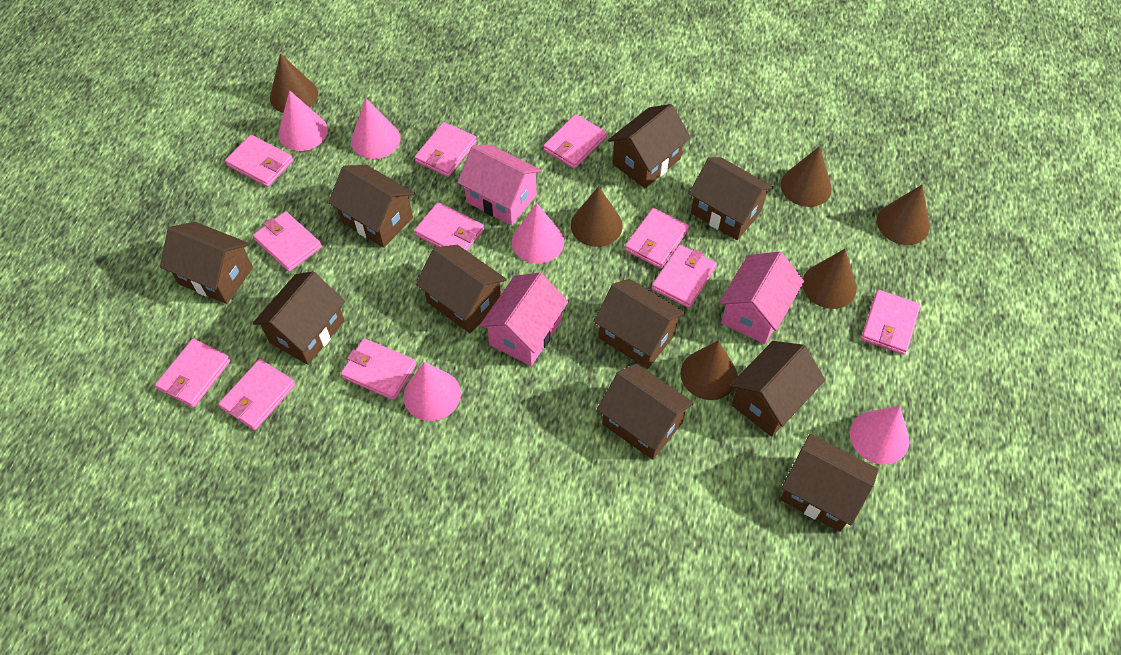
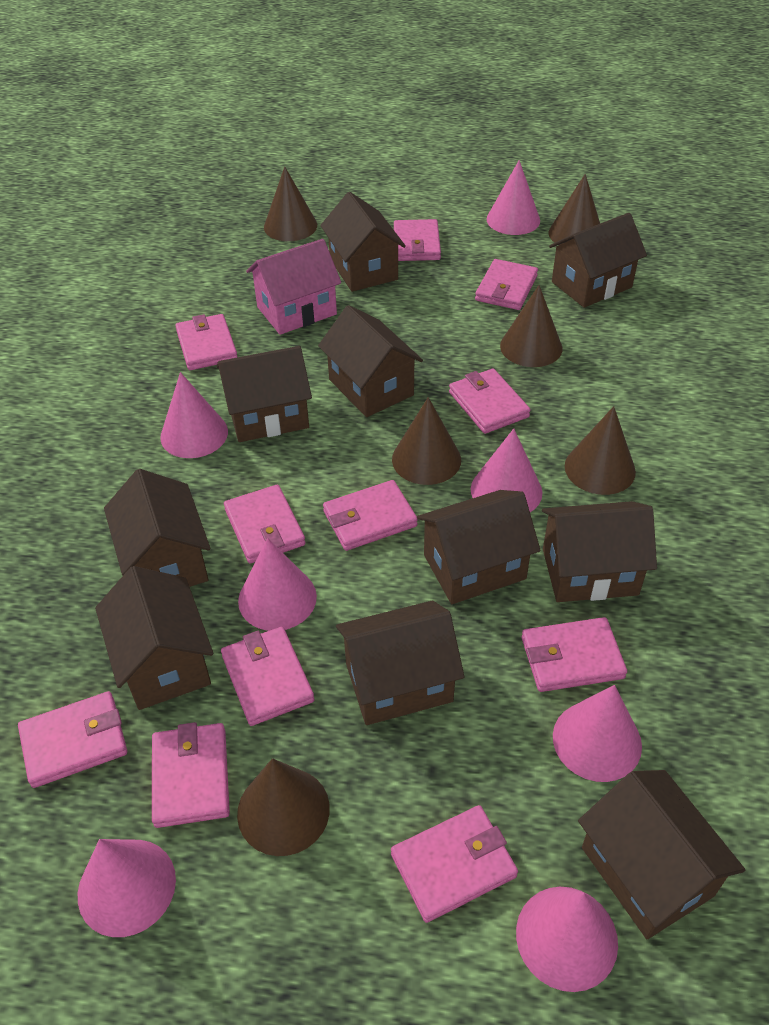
pink cone: 5 -> 7
pink house: 3 -> 1

